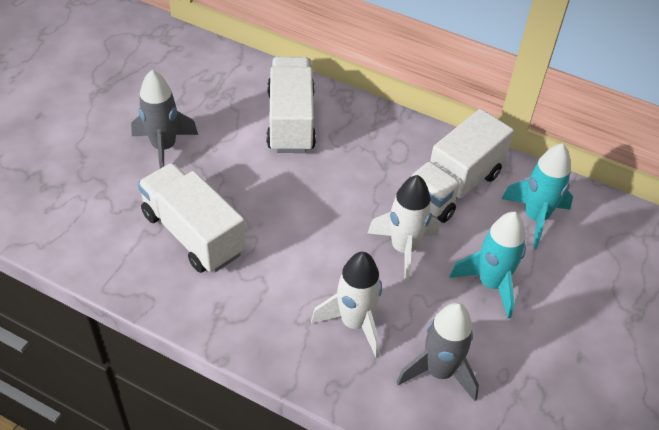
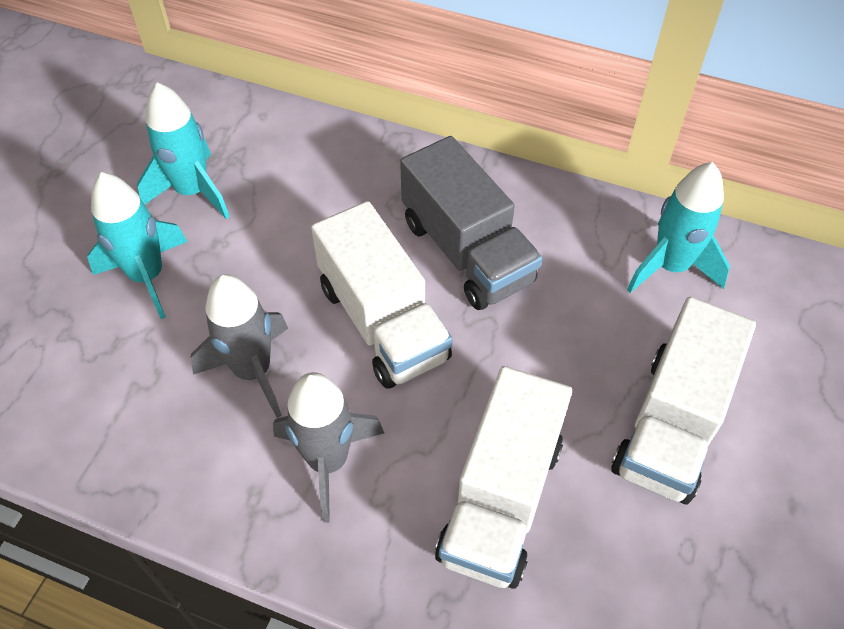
grey truck: 0 -> 1
turquoise rocket: 2 -> 3
white rocket: 2 -> 0

